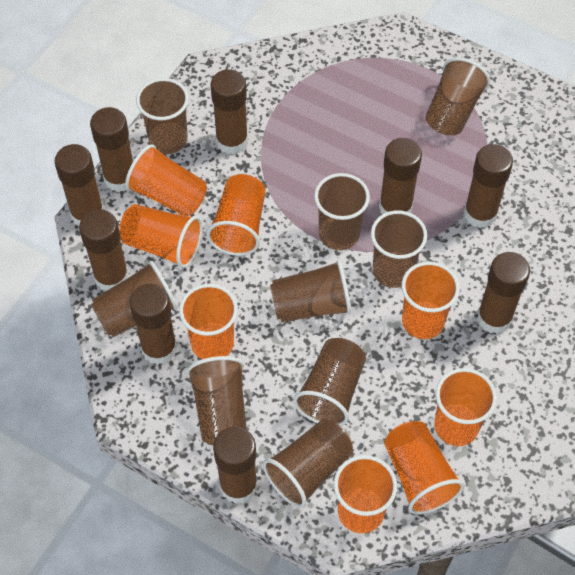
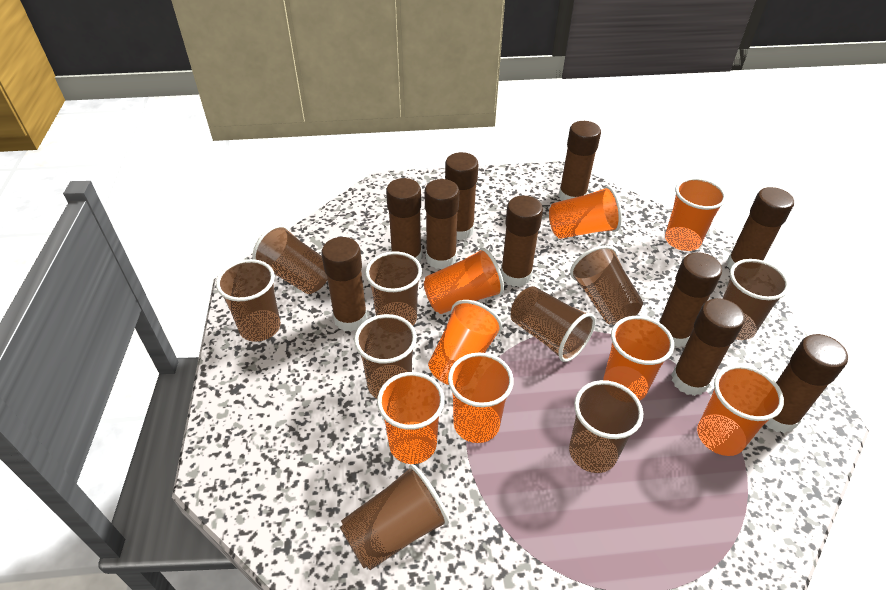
brown glue stick: 9 -> 10

